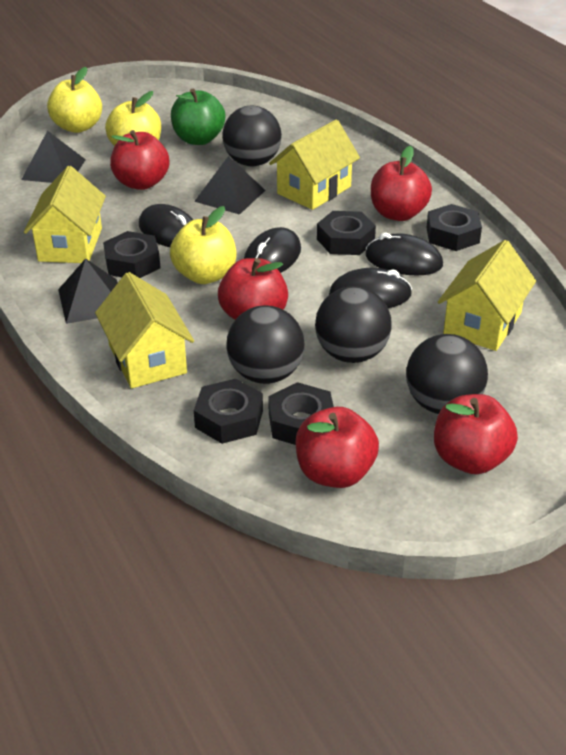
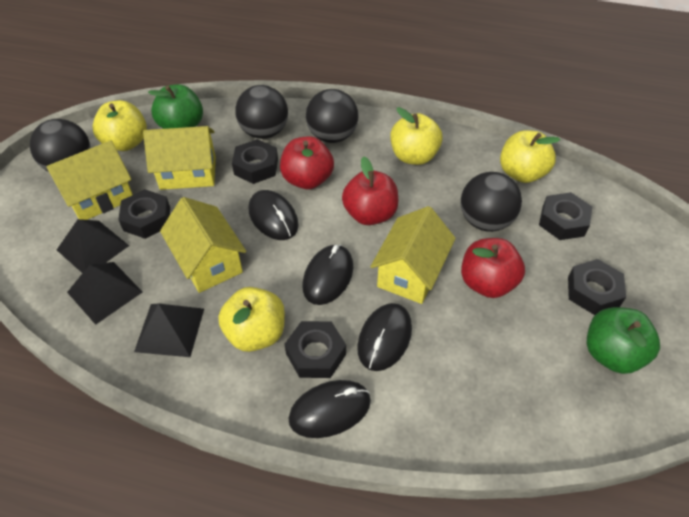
green apple: 1 -> 2
red apple: 5 -> 3
yellow apple: 3 -> 4

